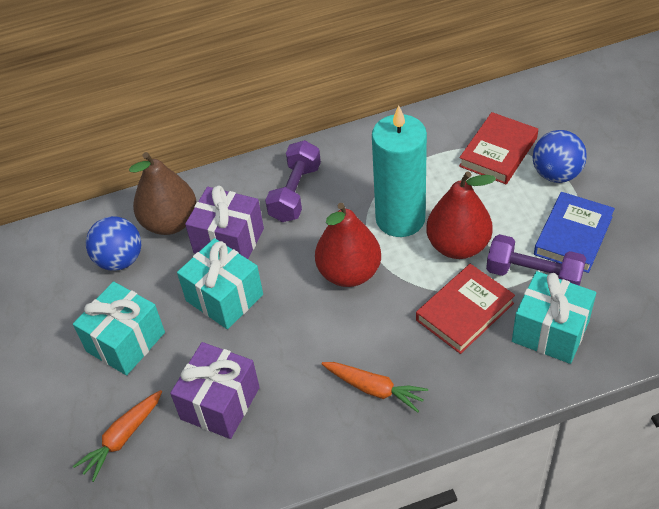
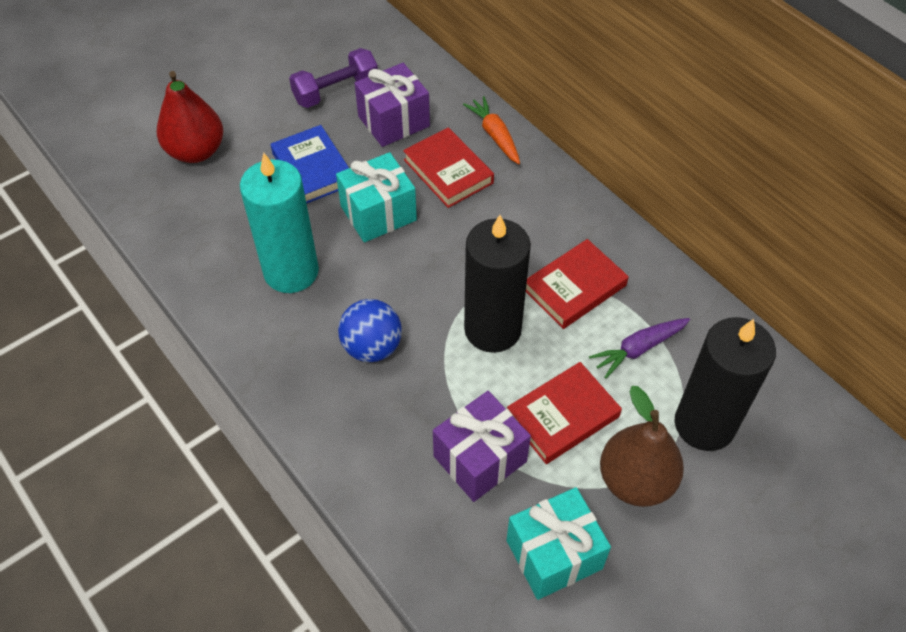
black candle: 0 -> 2
blue ball: 2 -> 1
orange carrot: 2 -> 1
purple carrot: 0 -> 1
purple dumbbell: 2 -> 1
red book: 2 -> 3
red pear: 2 -> 1
turquoise gift: 3 -> 2

